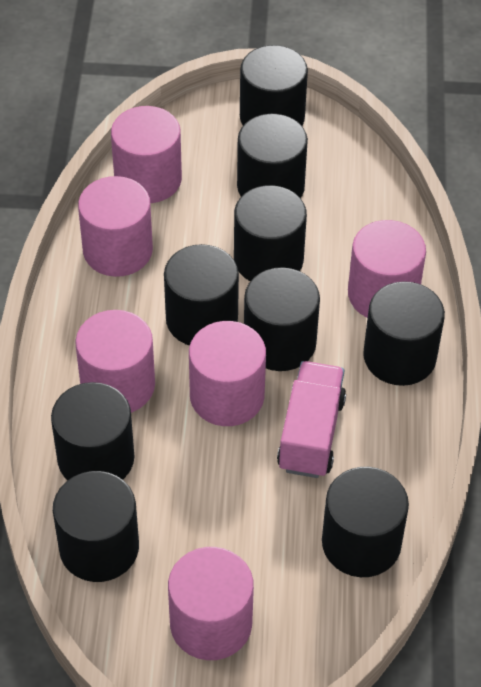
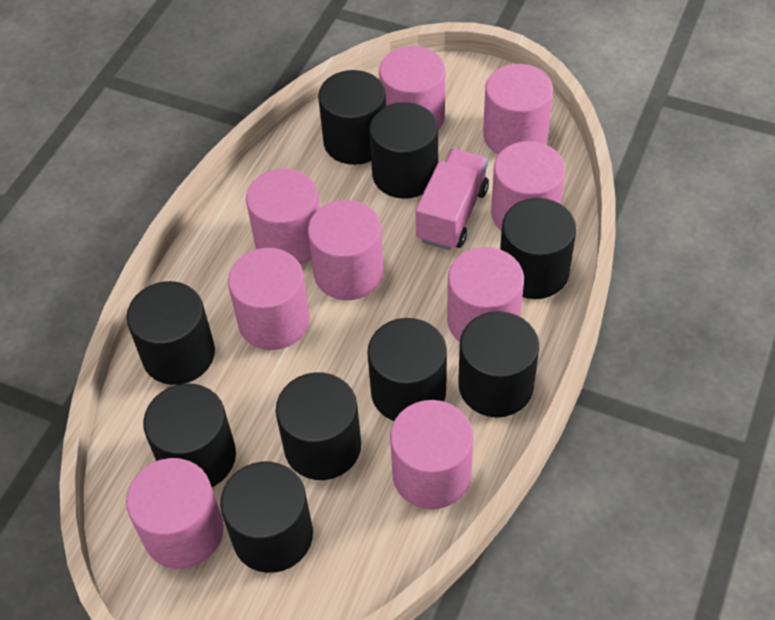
pink cylinder: 6 -> 9

